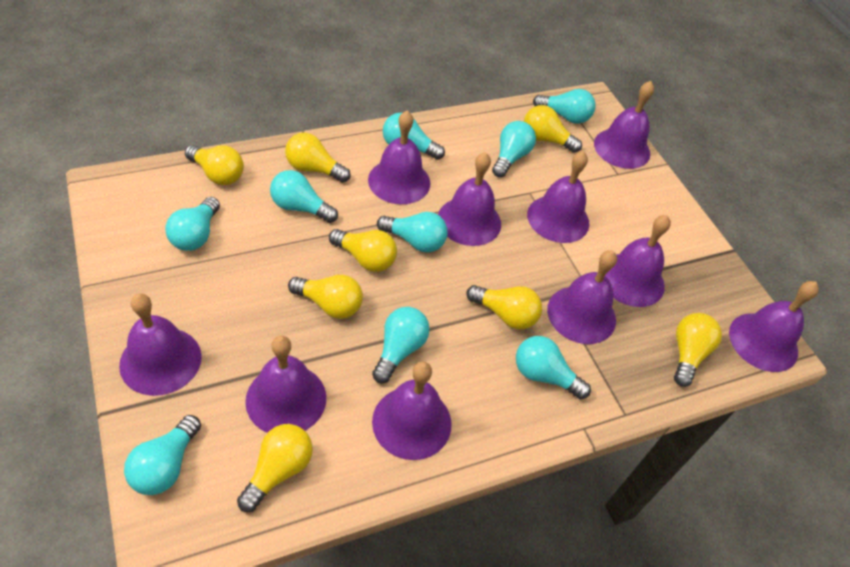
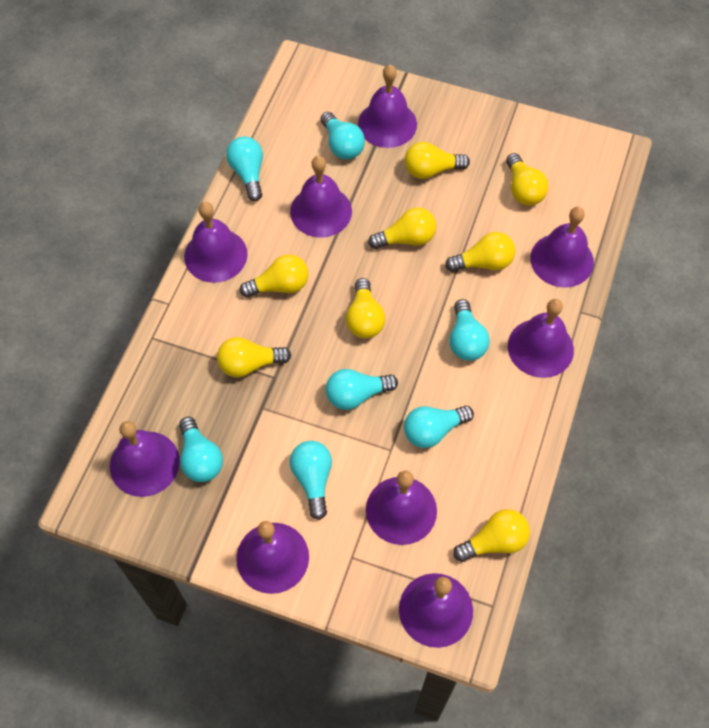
purple bell: 10 -> 9
turquoise light bulb: 9 -> 7

